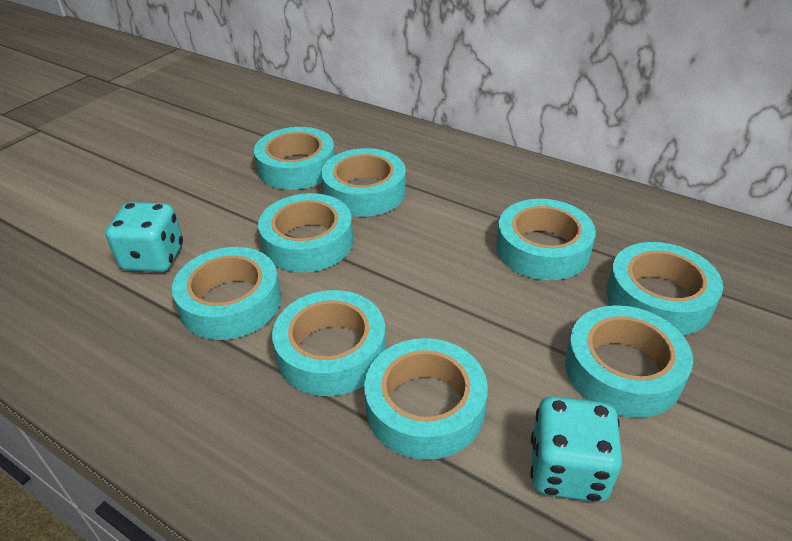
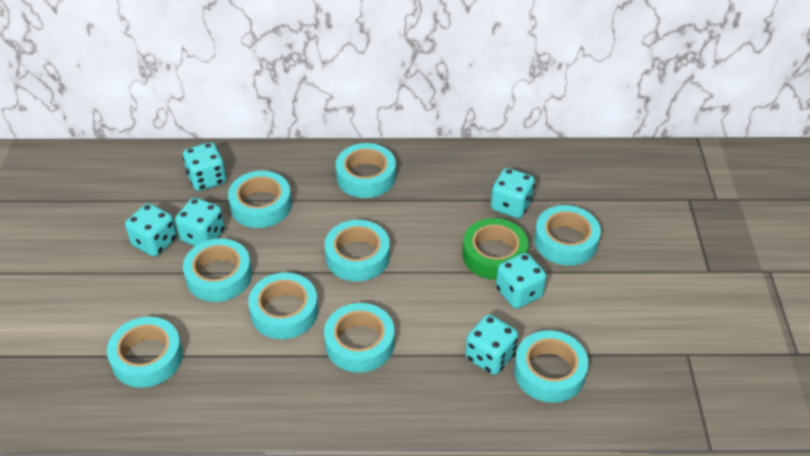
green tape: 0 -> 1
turquoise dice: 2 -> 6

